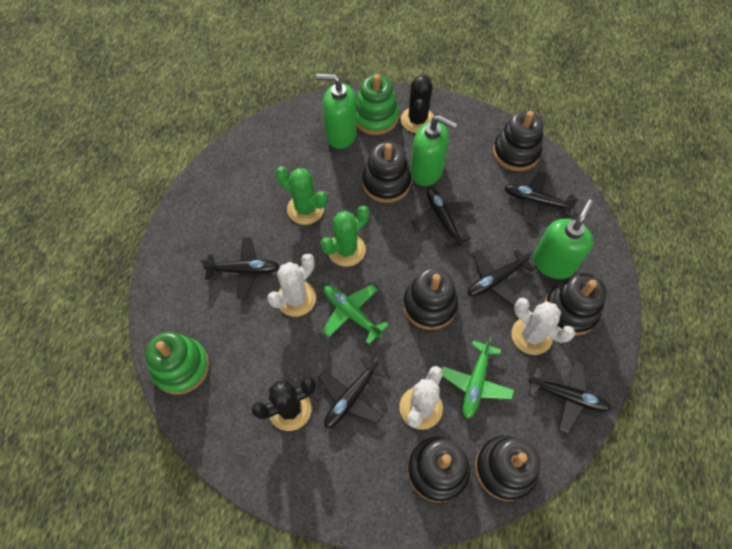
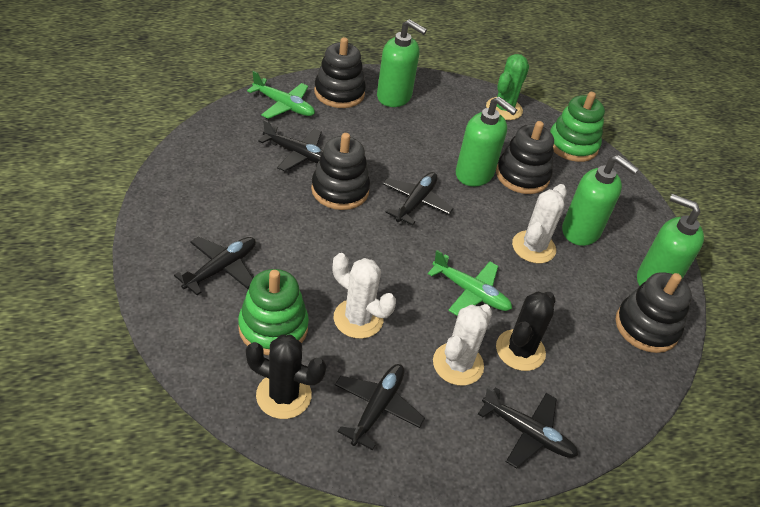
black plane: 6 -> 5
black stacking toy: 6 -> 4
green cactus: 2 -> 1
green soap dispenser: 3 -> 4

